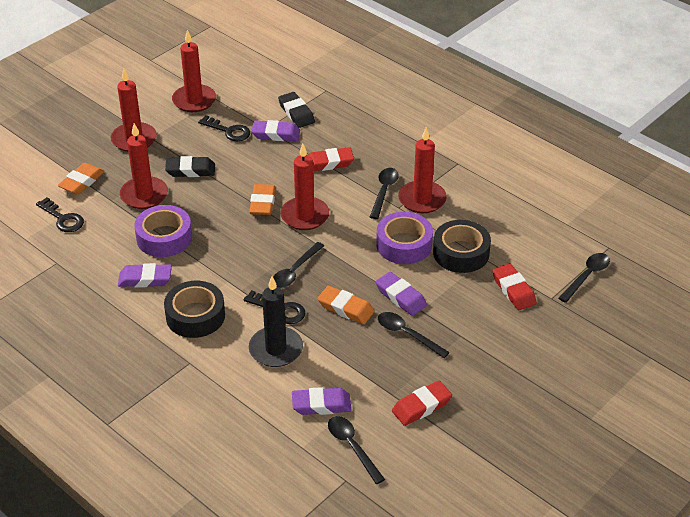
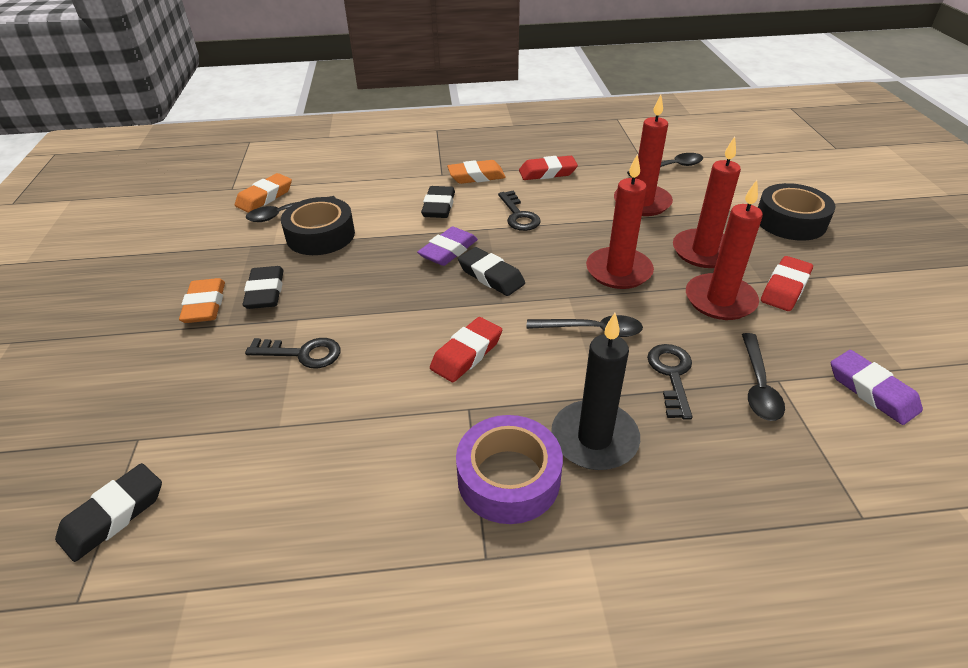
black eraser: 2 -> 4
black spoon: 5 -> 4
purple eraser: 4 -> 2
purple tape: 2 -> 1
red candle: 5 -> 4

